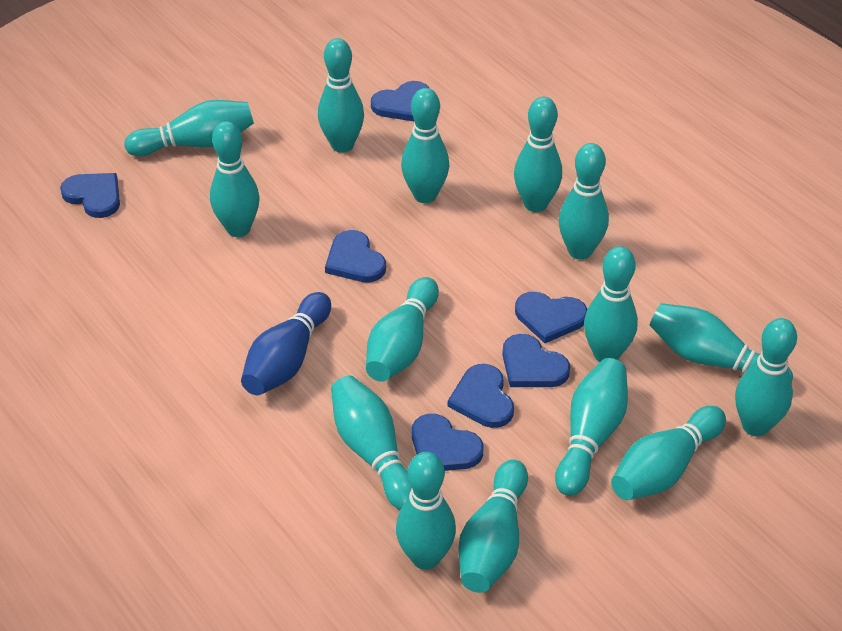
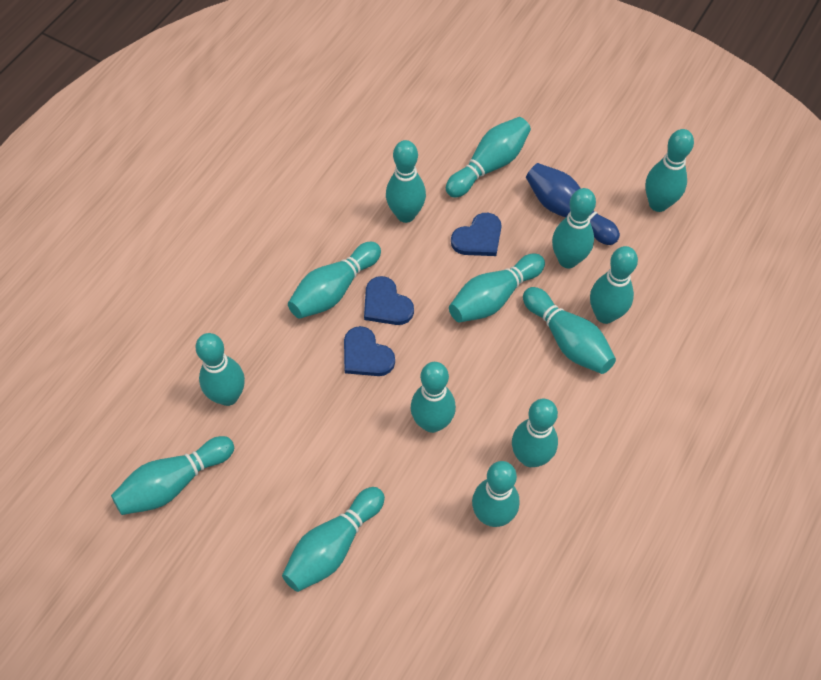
blue heart: 7 -> 3
turquoise bowling pin: 15 -> 14

